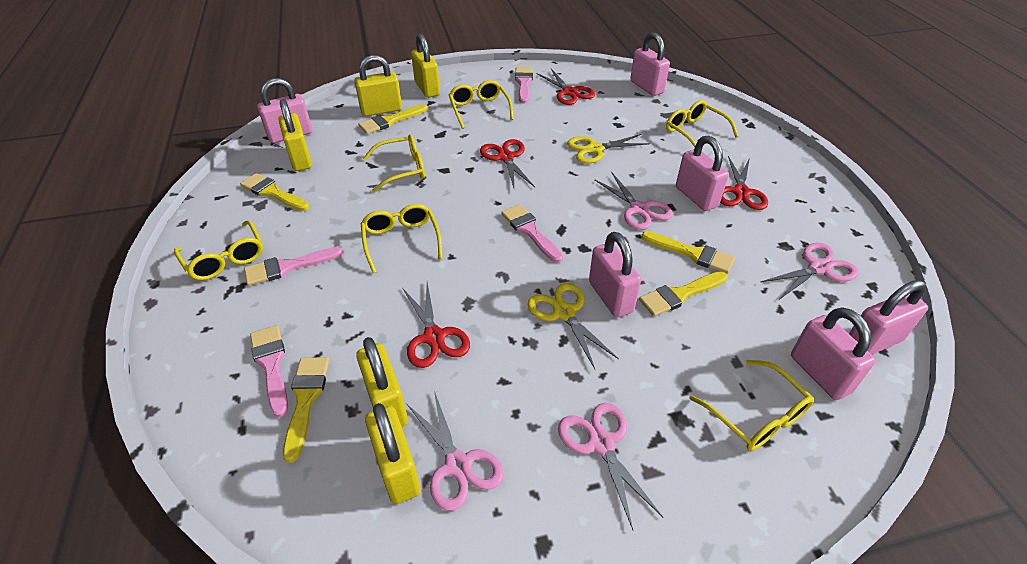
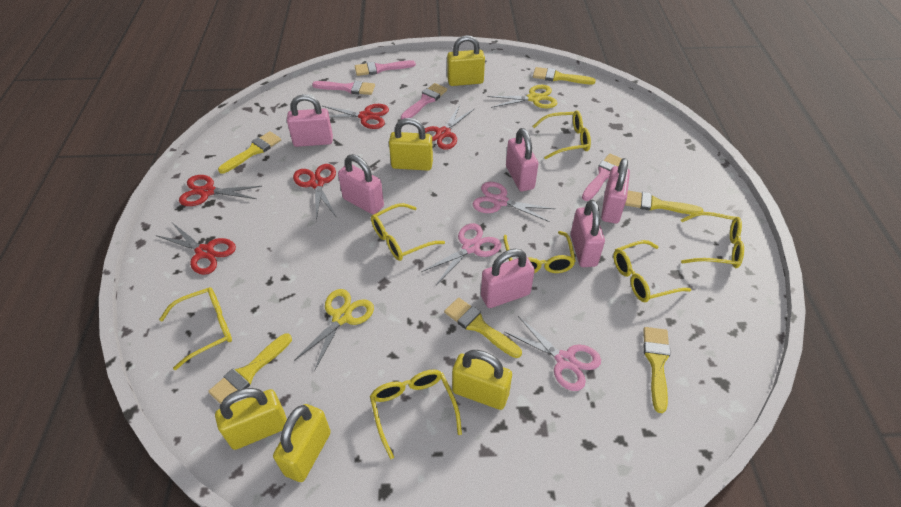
pink scissors: 4 -> 3
red scissors: 4 -> 5
yellow brush: 5 -> 6
yellow glasses: 6 -> 7

